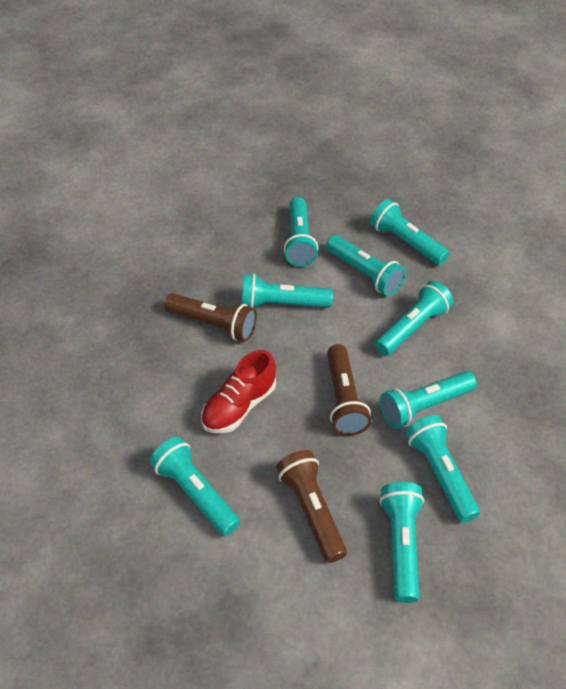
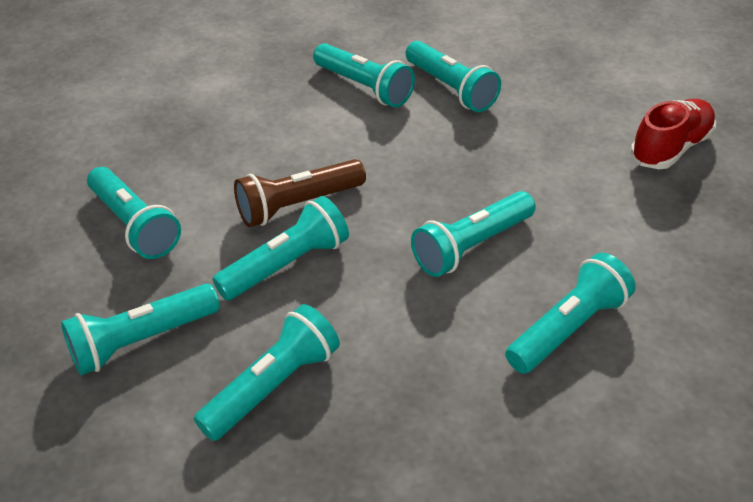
brown flashlight: 3 -> 1
turquoise flashlight: 9 -> 8

